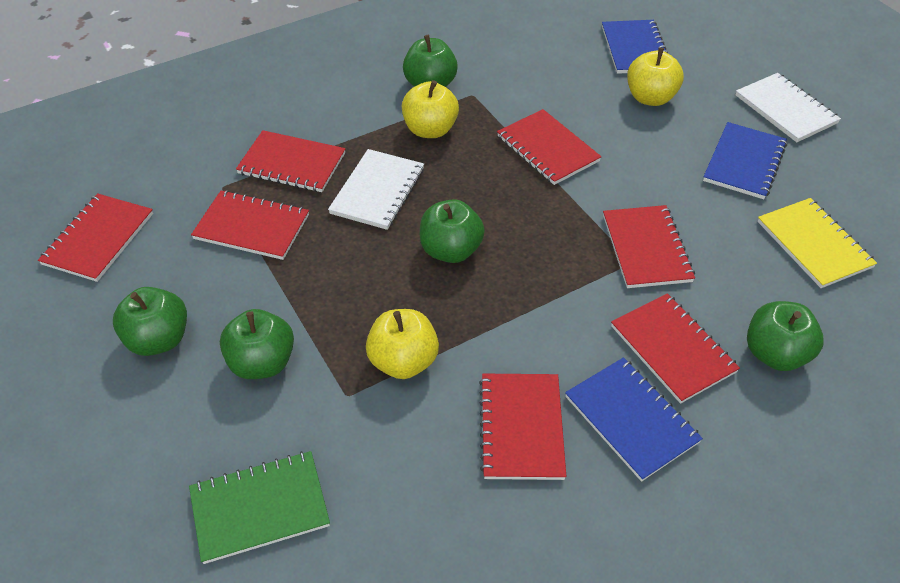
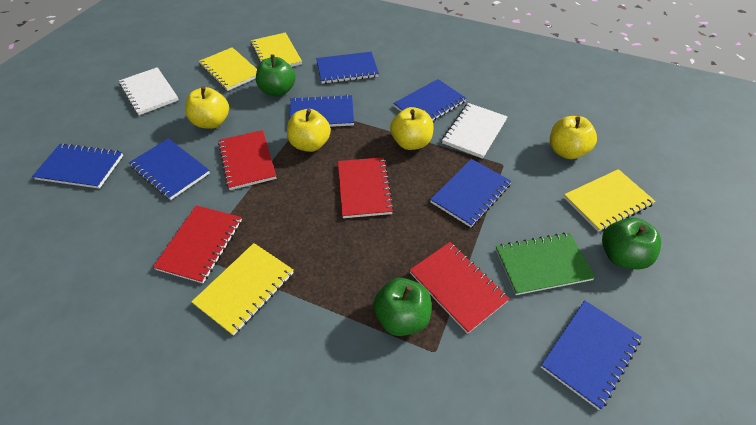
blue notebook: 3 -> 7
green apple: 5 -> 3
red notebook: 7 -> 4
yellow apple: 3 -> 4
yellow notebook: 1 -> 4

